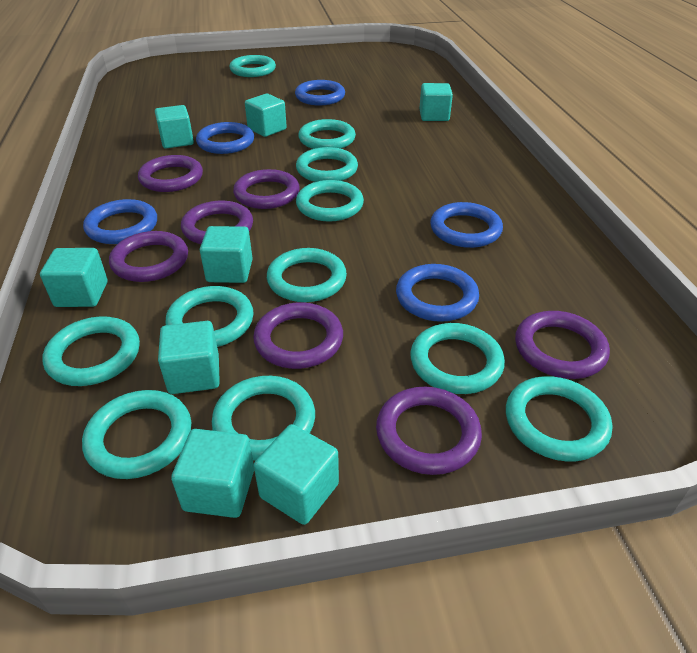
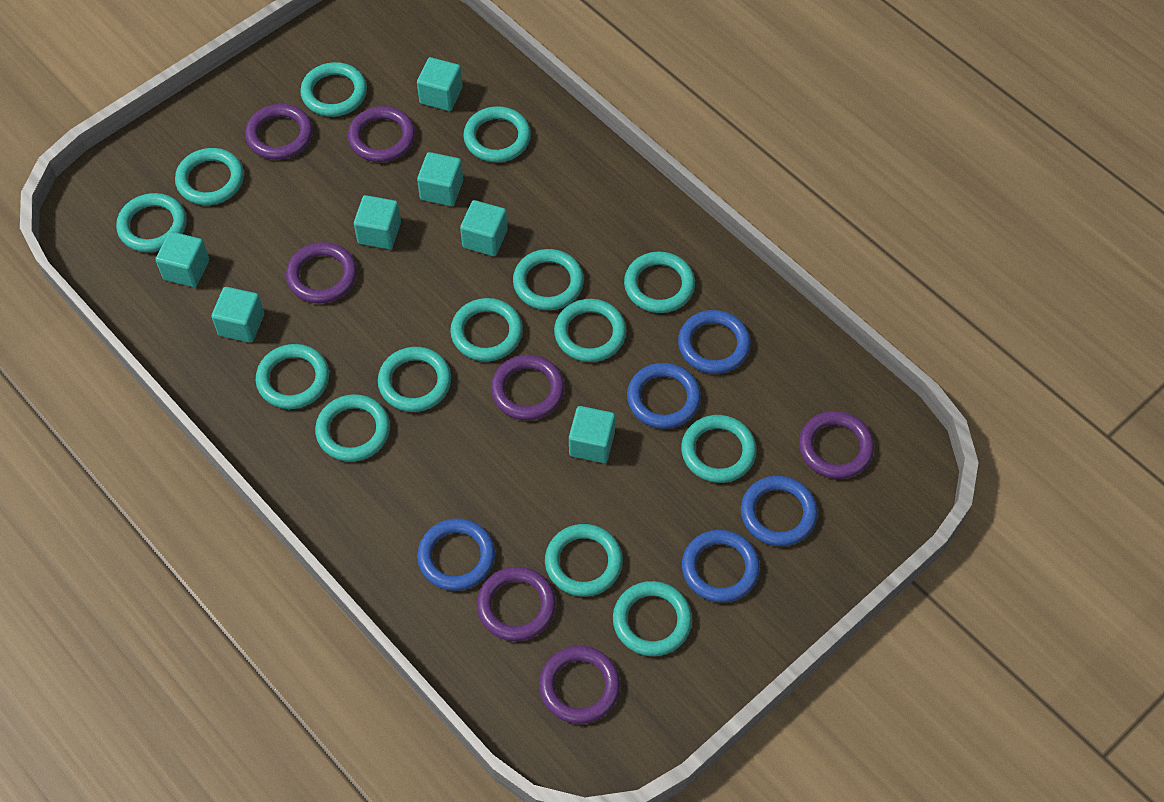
turquoise cube: 8 -> 7
turquoise ring: 11 -> 14

